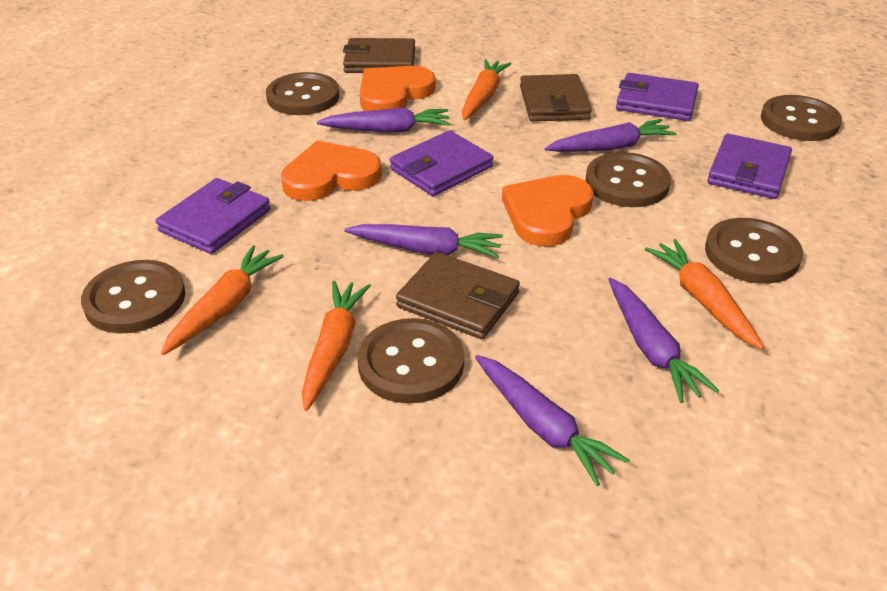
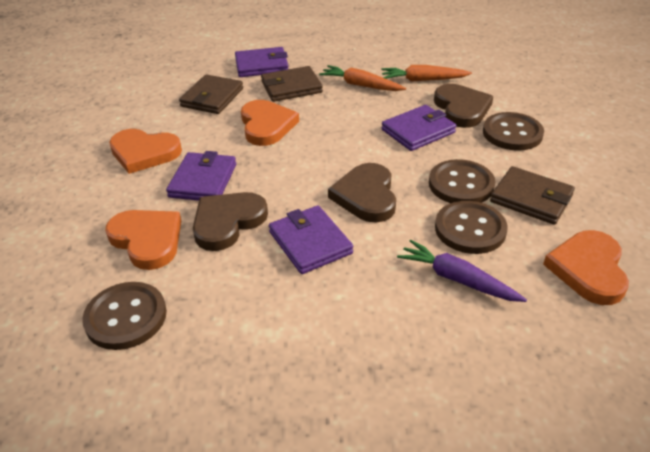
brown button: 6 -> 4
brown heart: 0 -> 3
orange carrot: 4 -> 2
orange heart: 3 -> 4
purple carrot: 5 -> 1

